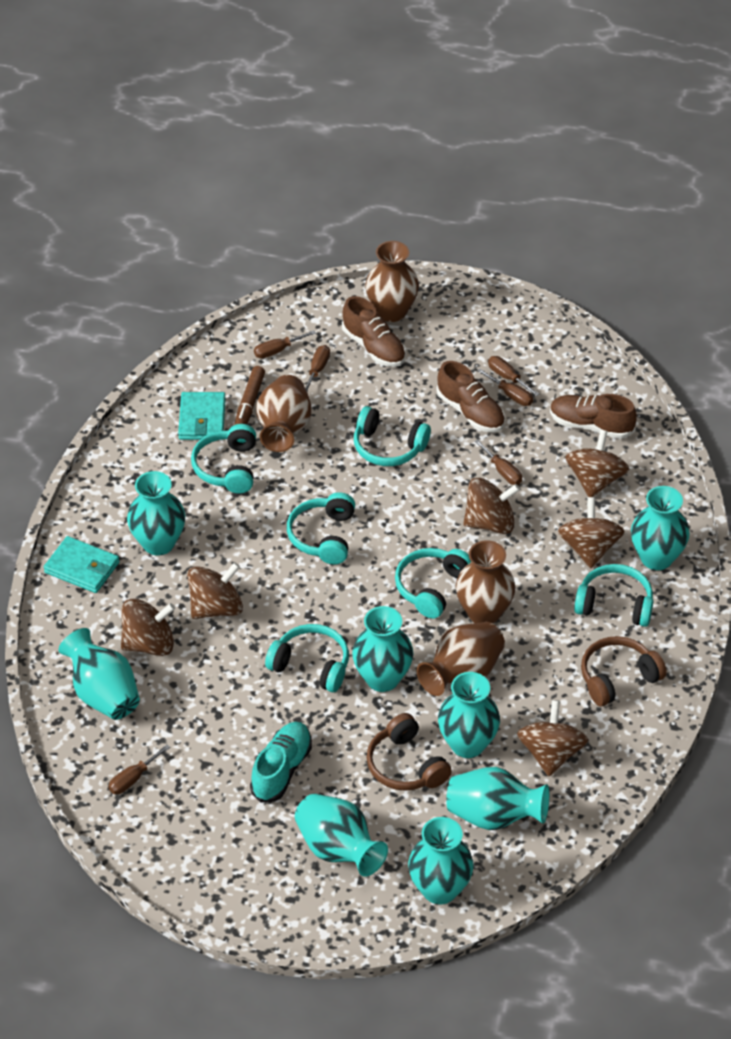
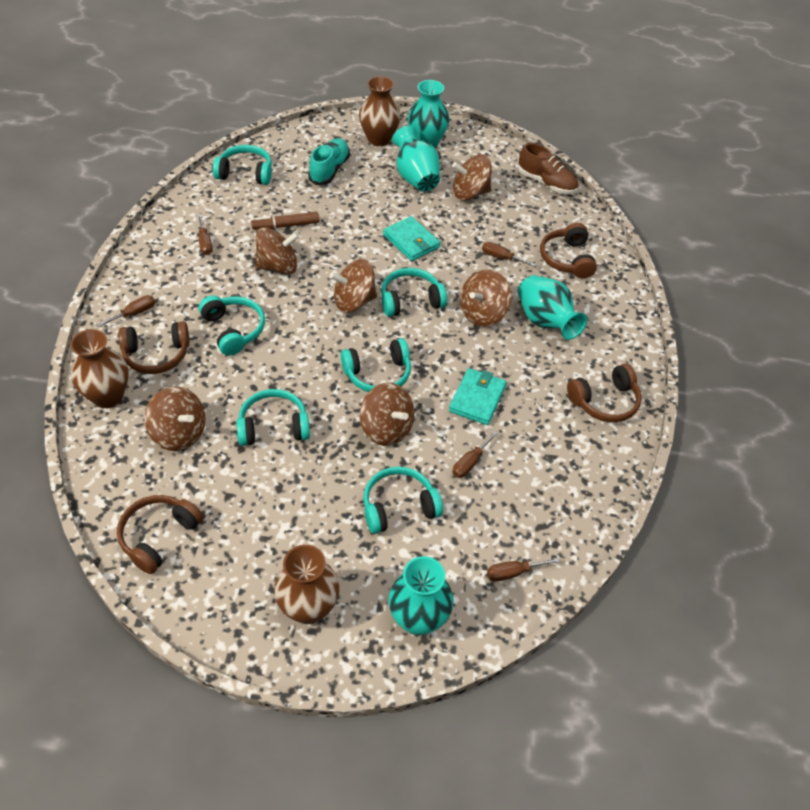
brown headphones: 2 -> 4
brown screwdriver: 6 -> 5
brown shoe: 3 -> 1
brown vase: 4 -> 3
turquoise vase: 8 -> 4

